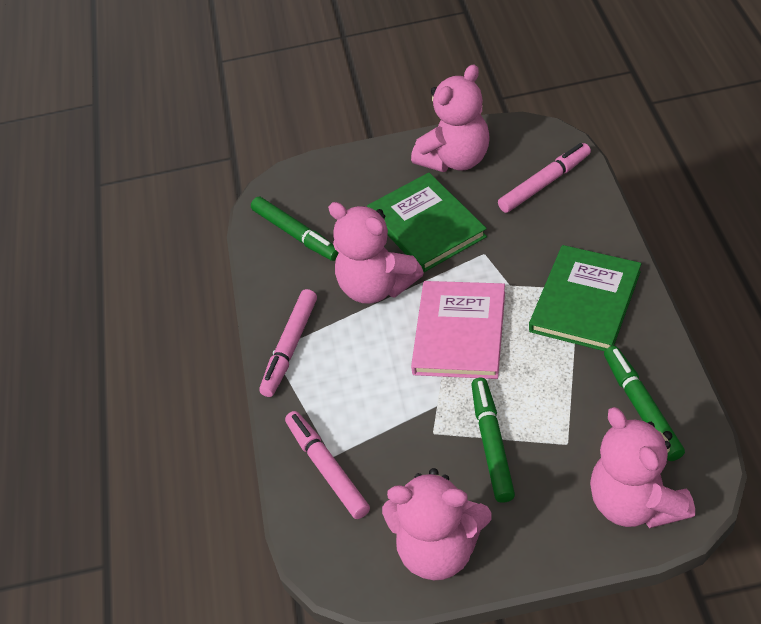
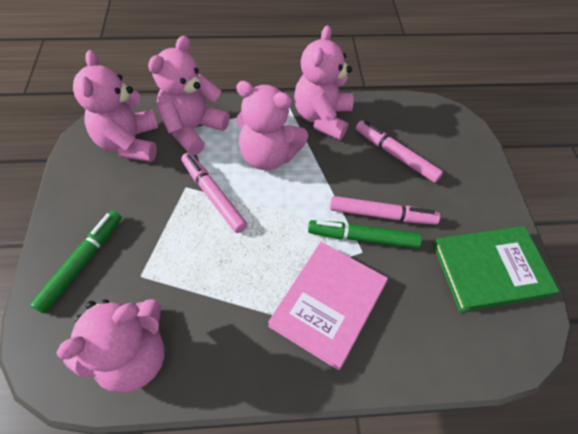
green book: 2 -> 1
green marker: 3 -> 2
pink teddy bear: 4 -> 5

